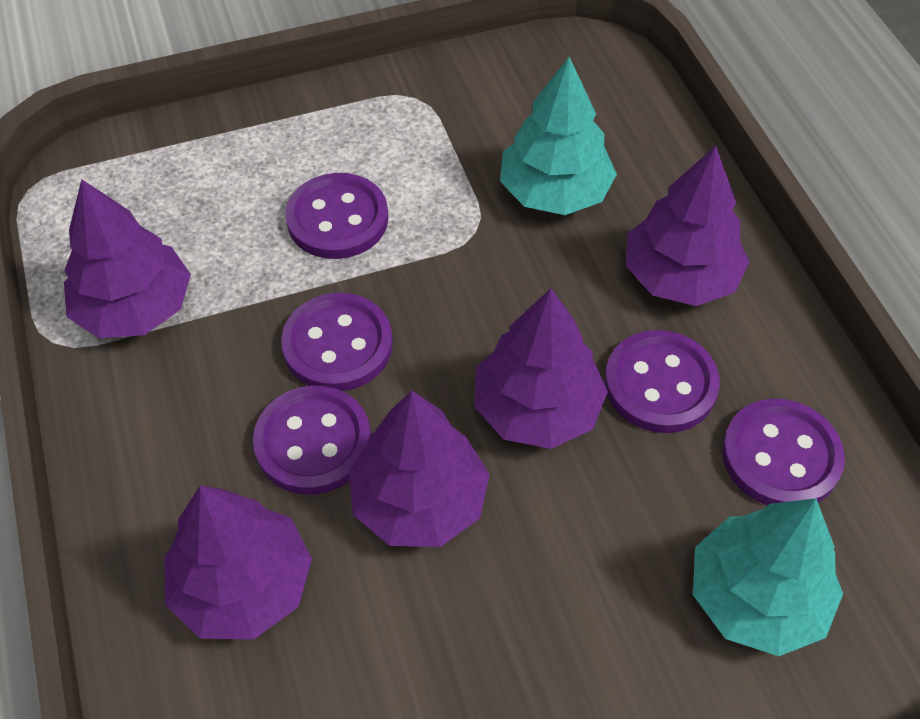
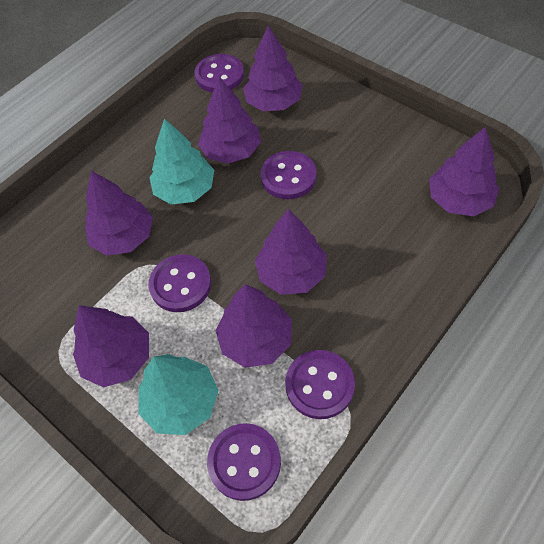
purple tree: 5 -> 7

